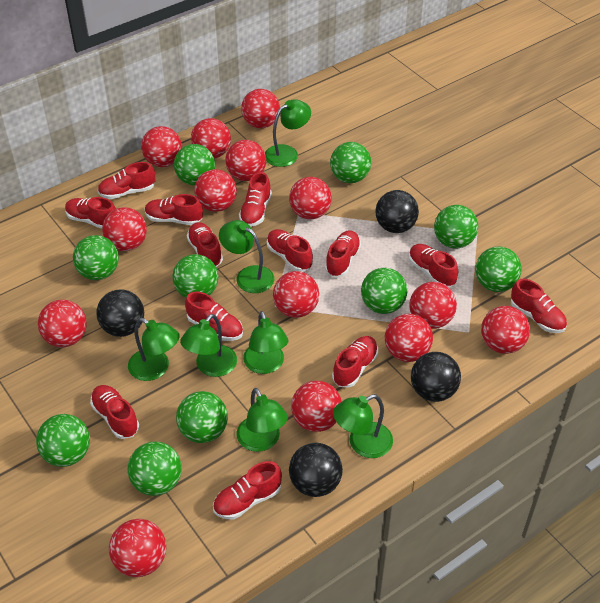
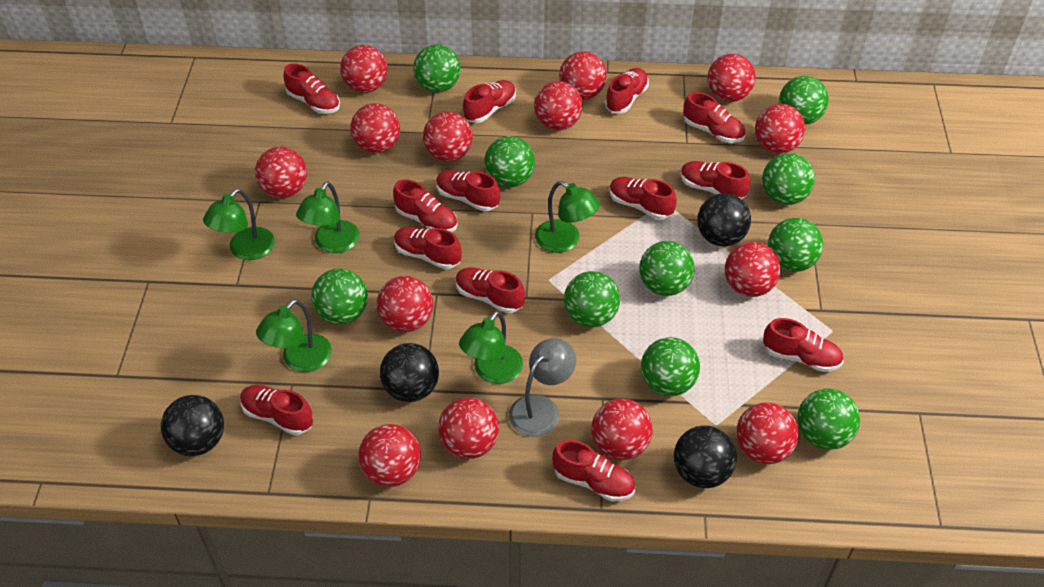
green lamp: 7 -> 5
grey lamp: 0 -> 1

